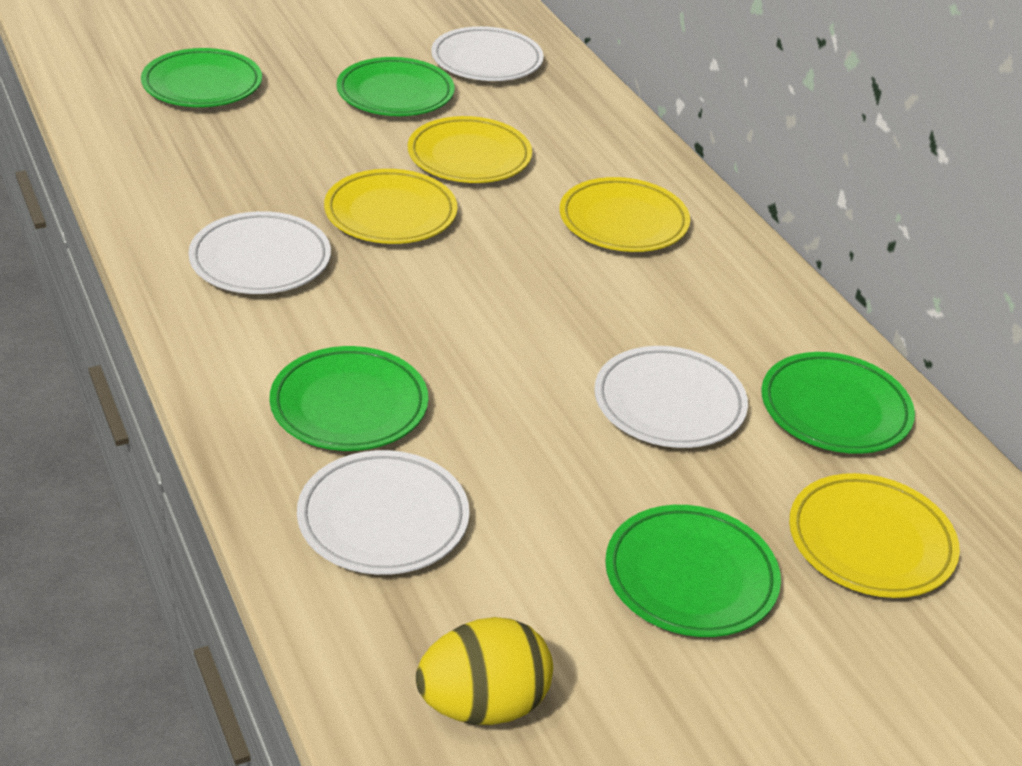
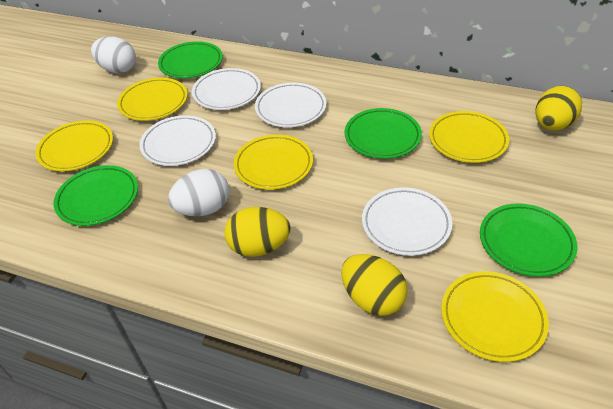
green plate: 5 -> 4
white egg: 0 -> 2
yellow egg: 1 -> 3
yellow plate: 4 -> 5

